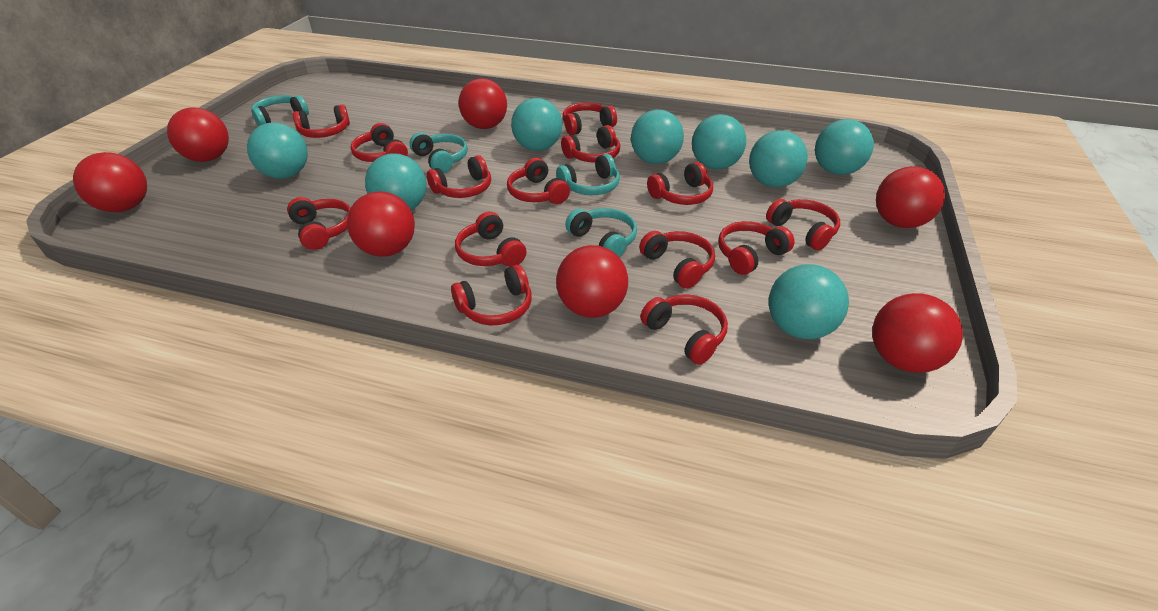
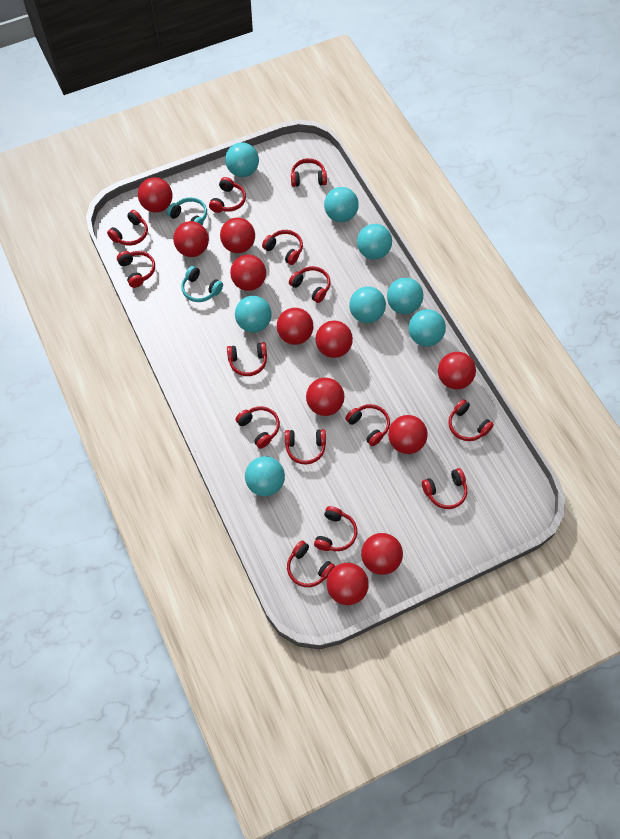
red ball: 7 -> 11
turquoise headphones: 4 -> 2

